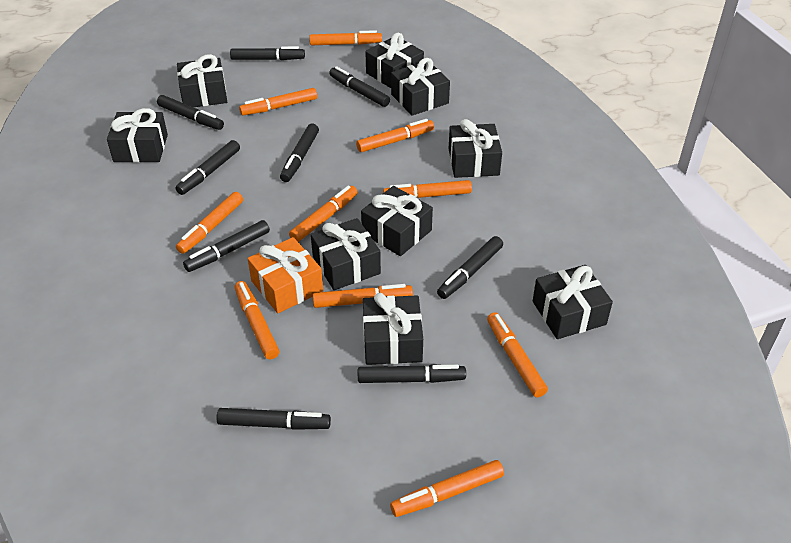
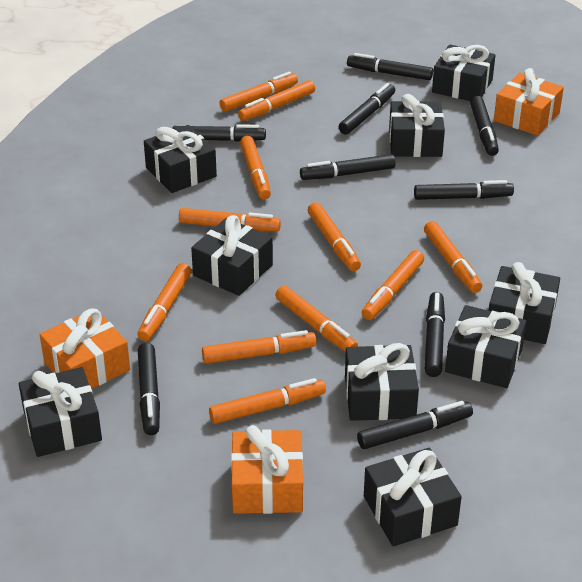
orange gift: 1 -> 3
orange marker: 10 -> 11

